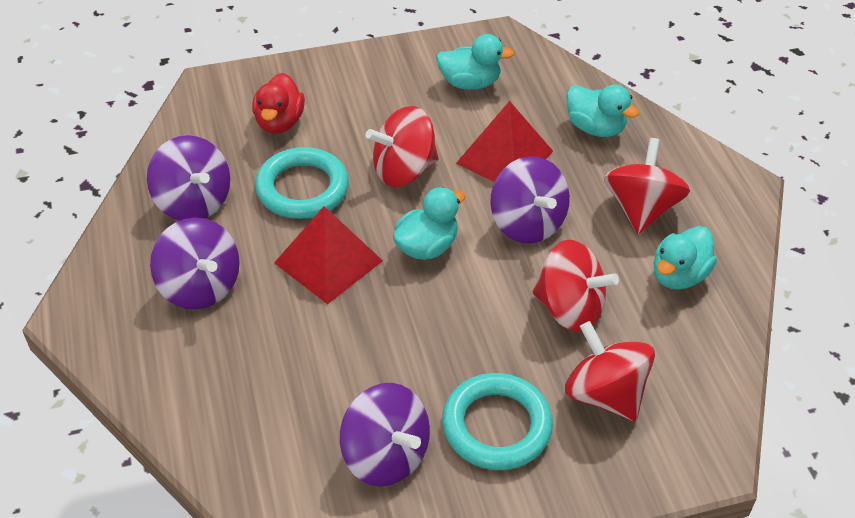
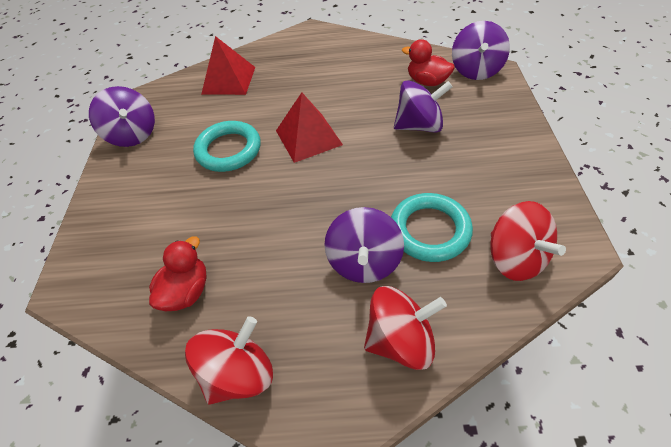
red duck: 1 -> 2
red spinning top: 4 -> 3
turquoise duck: 4 -> 0

